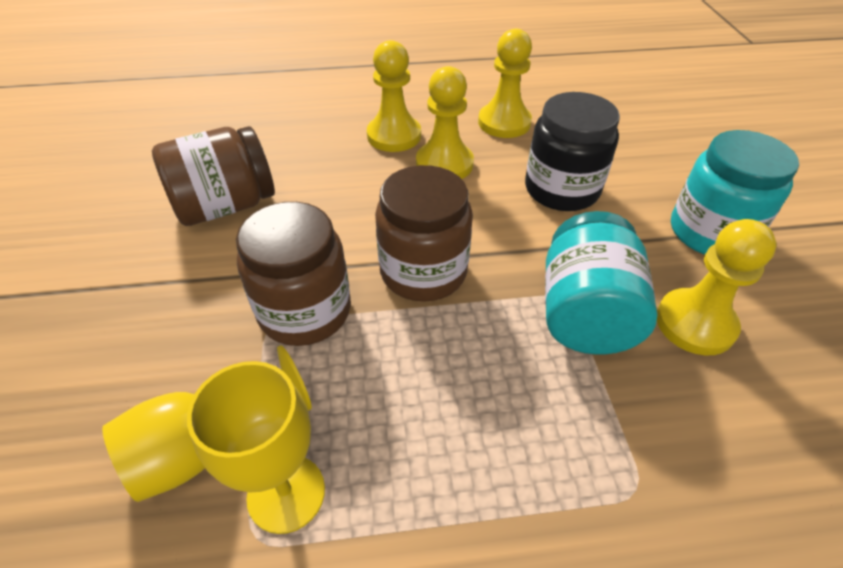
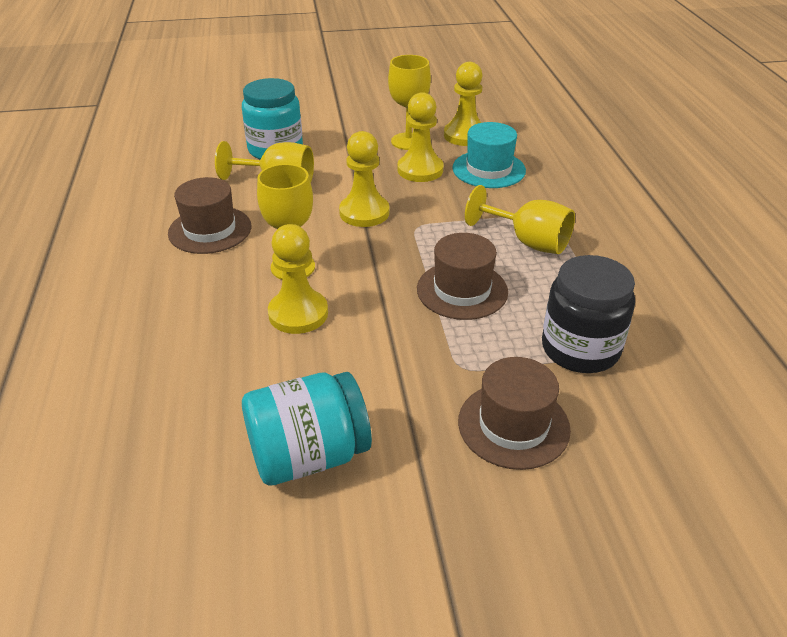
brown hat: 0 -> 3
brown jar: 3 -> 0
turquoise hat: 0 -> 1
yellow goblet: 2 -> 4

